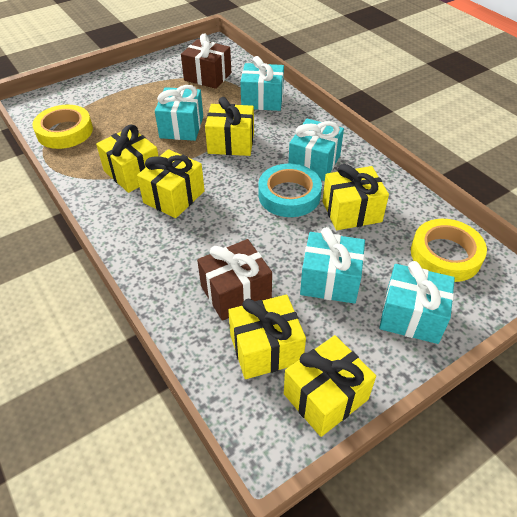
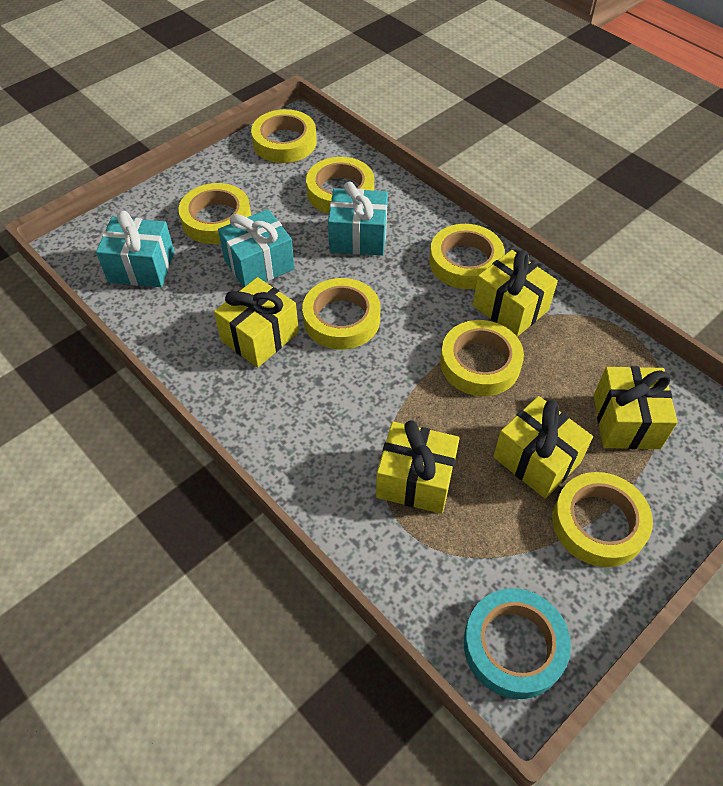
brown gift: 2 -> 0
turquoise gift: 5 -> 3
yellow gift: 6 -> 5
yellow tape: 2 -> 7

